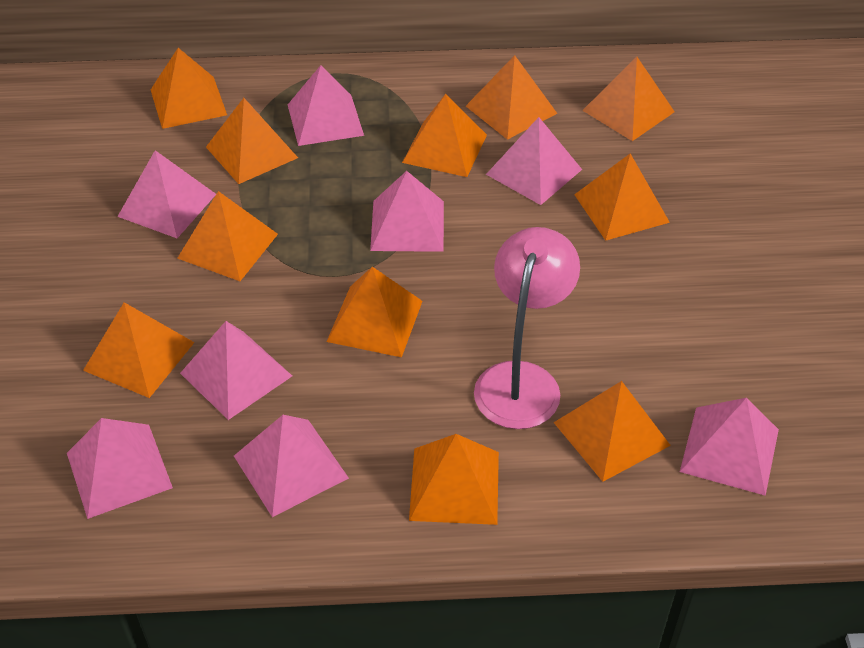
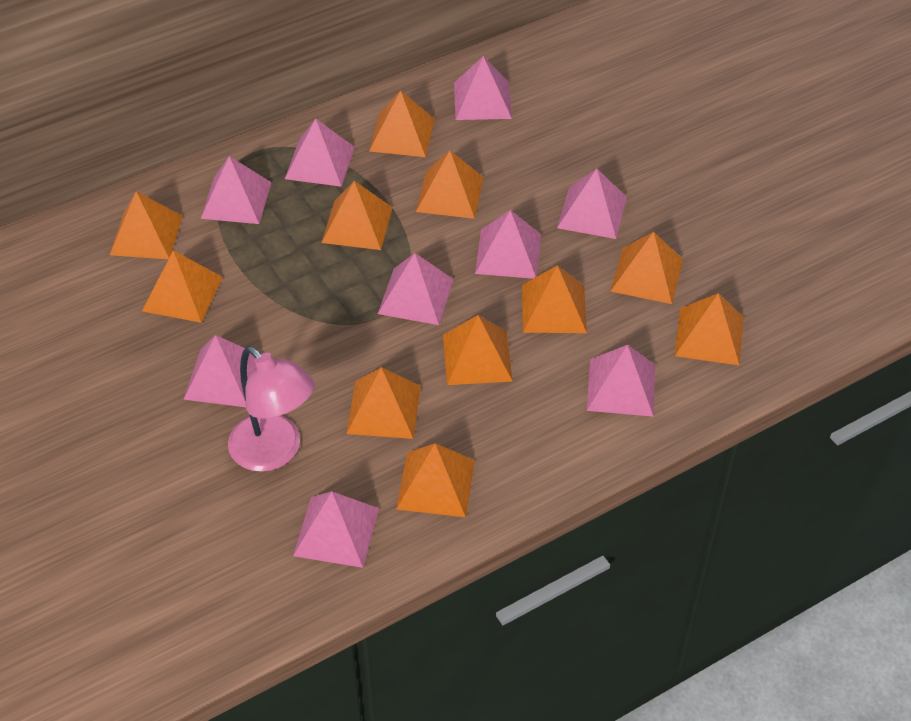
pink pyramid: 8 -> 9

